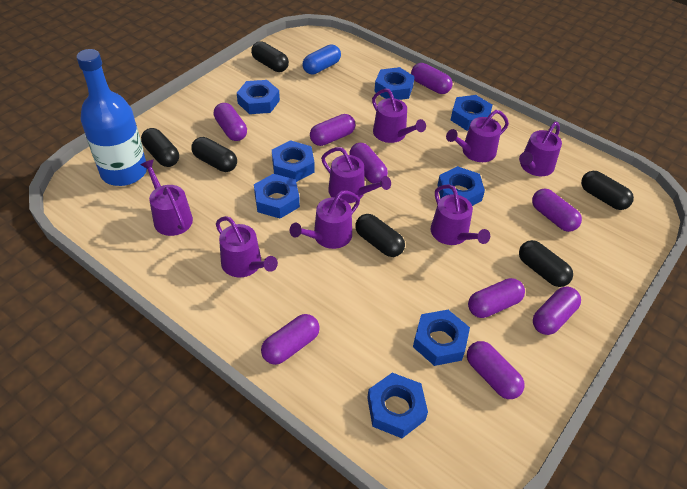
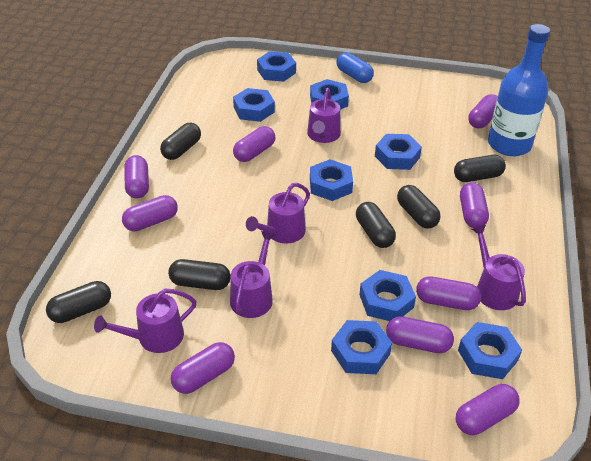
purple watering can: 8 -> 5

